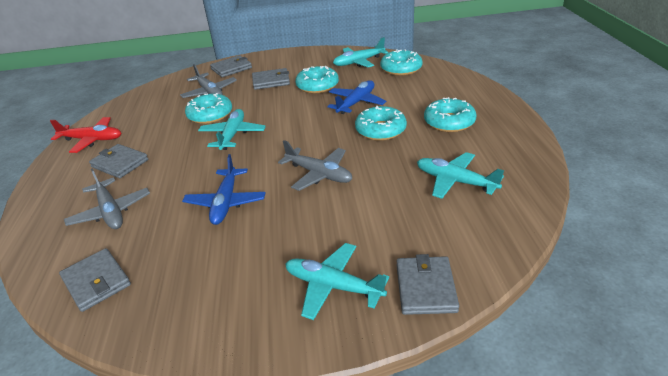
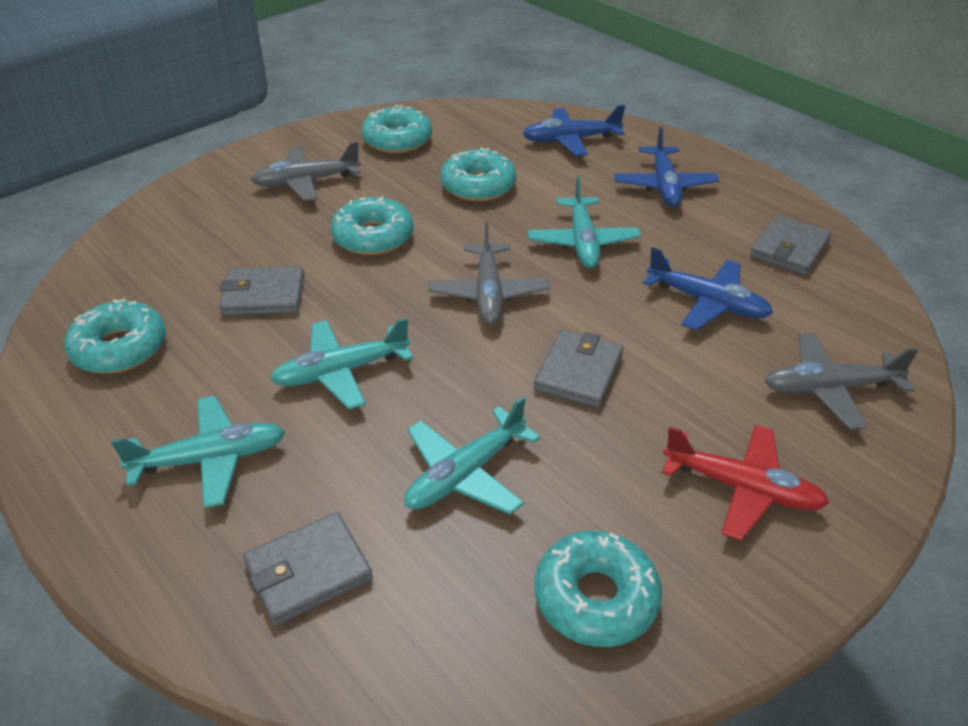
blue plane: 2 -> 3
grey wallet: 5 -> 4

